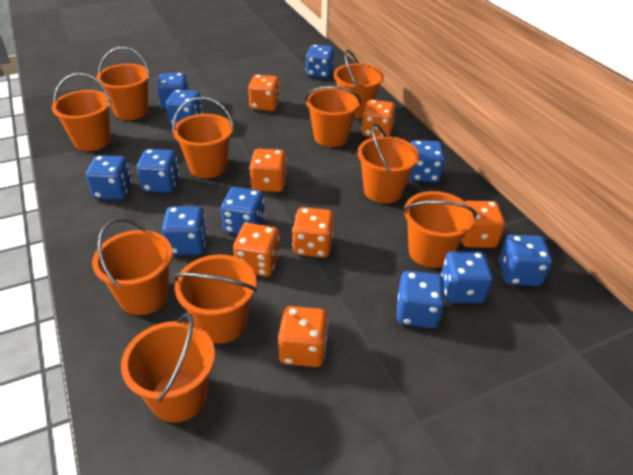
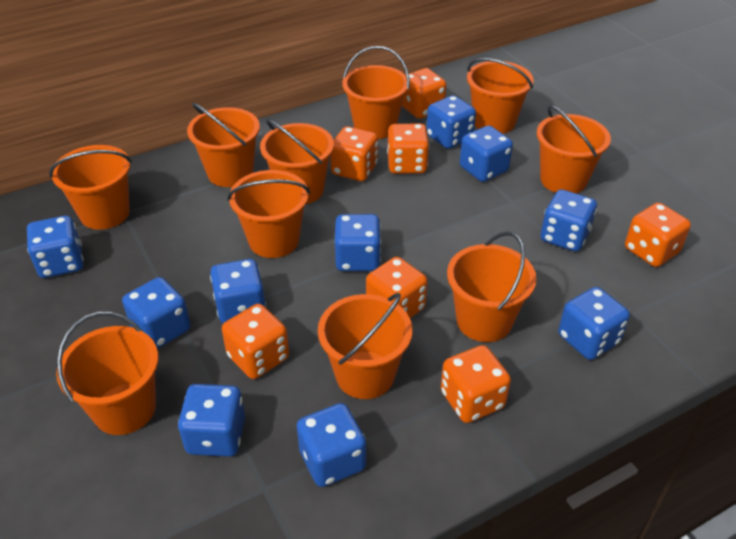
blue dice: 11 -> 10

